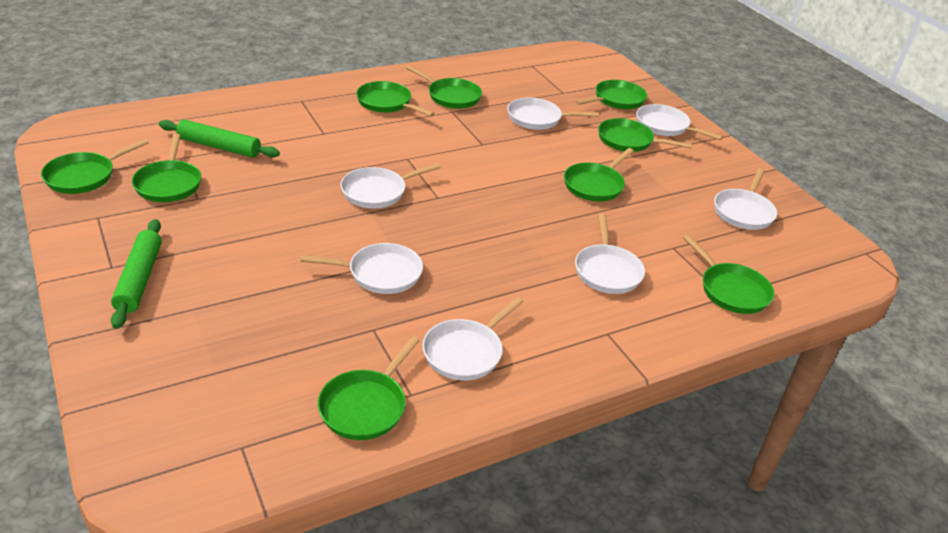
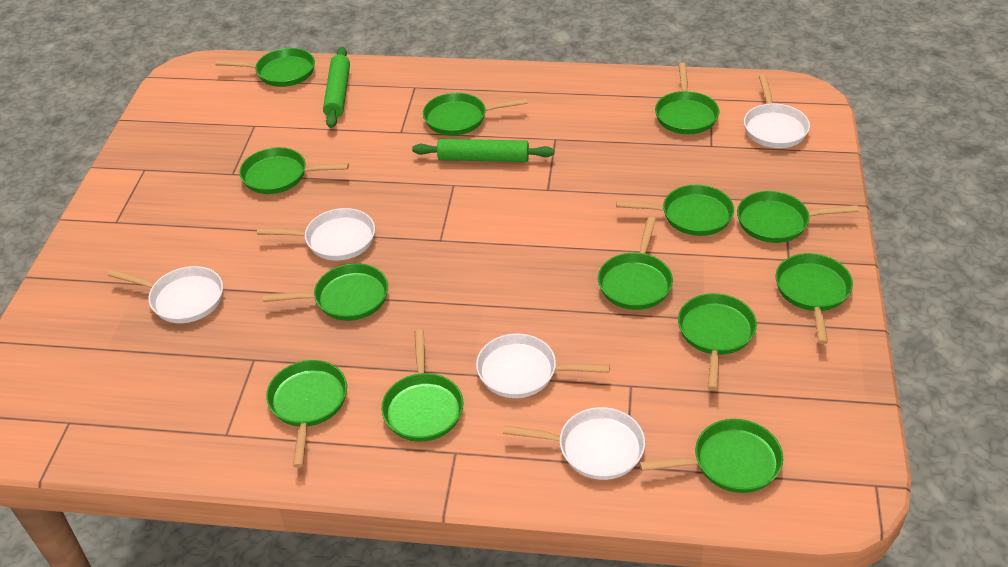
green pan: 9 -> 13
white pan: 7 -> 5

